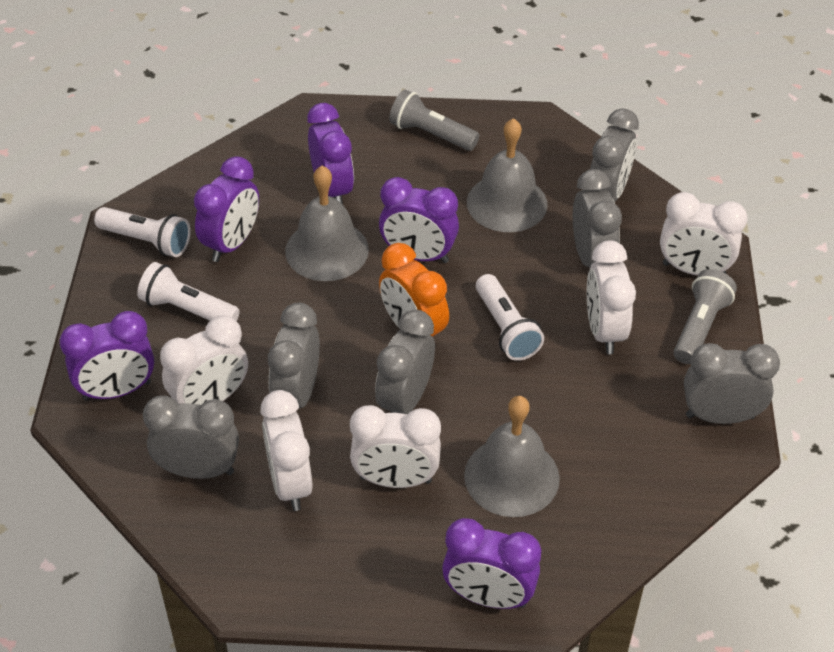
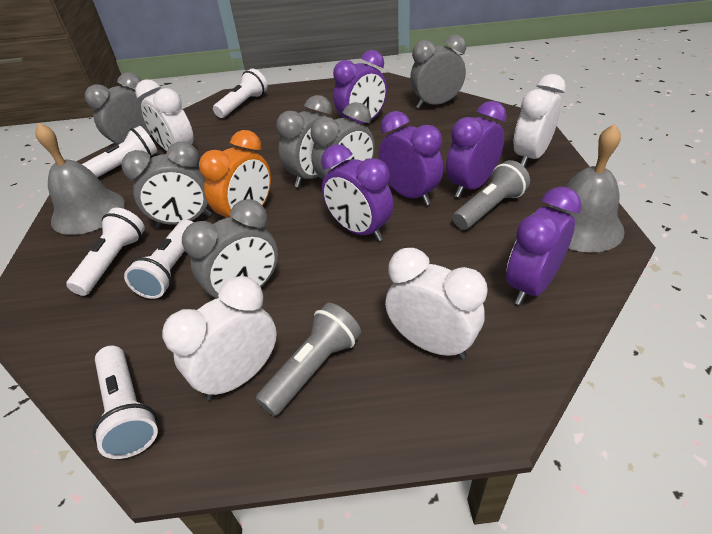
grey bell: 3 -> 2
white clock: 5 -> 4
white flashlight: 3 -> 5

